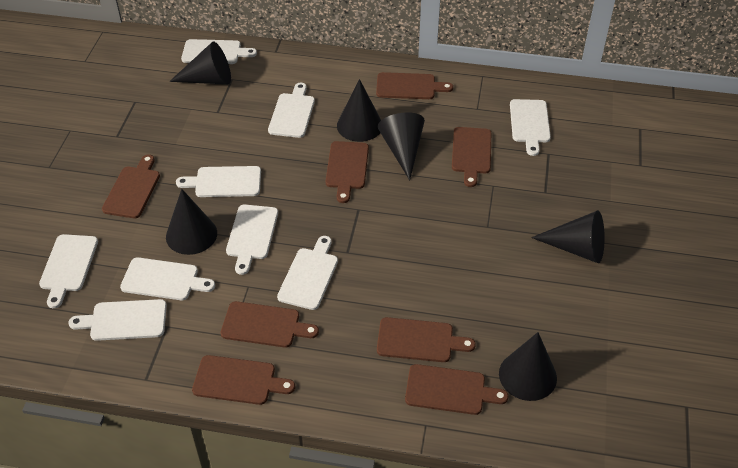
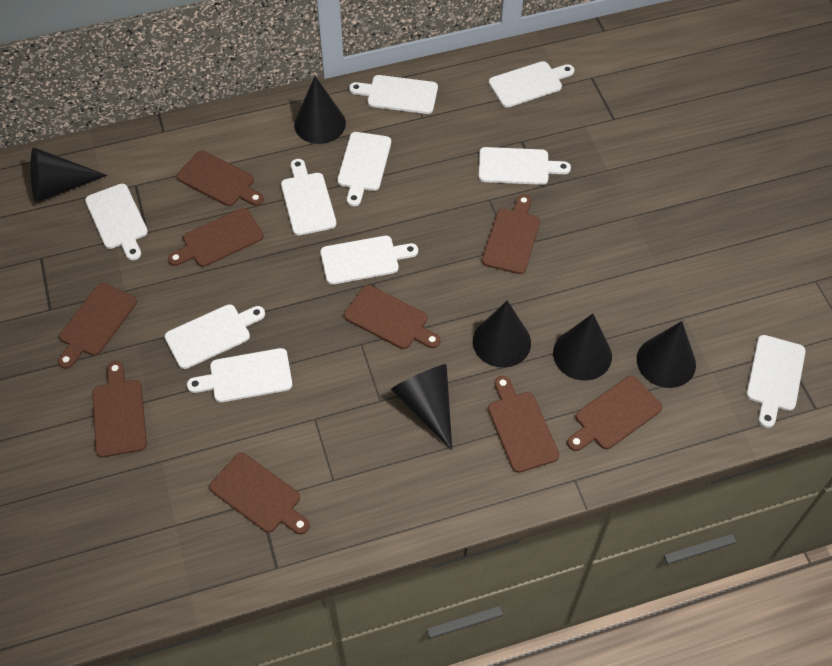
brown cutting board: 8 -> 9
white cutting board: 9 -> 10

